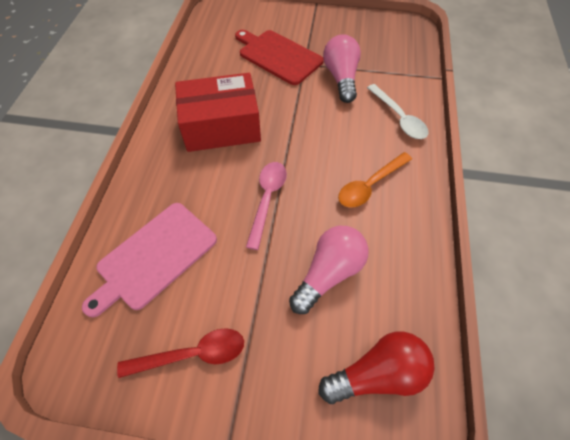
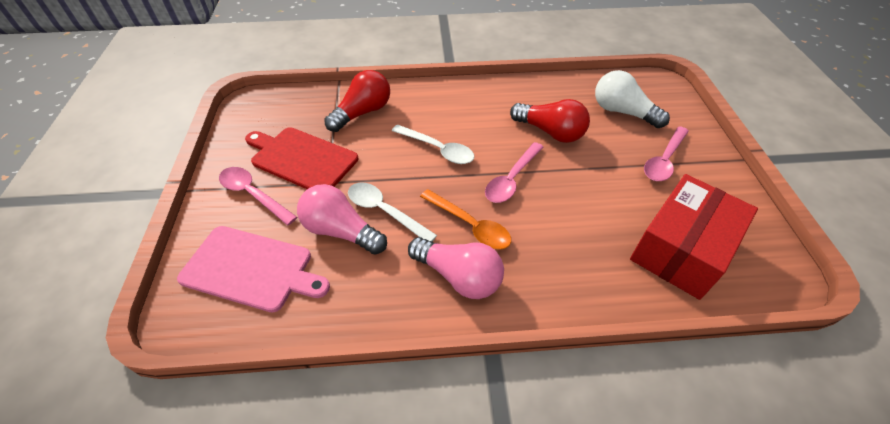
pink spoon: 1 -> 3
red light bulb: 1 -> 2
red spoon: 1 -> 0
white light bulb: 0 -> 1
white spoon: 1 -> 2

